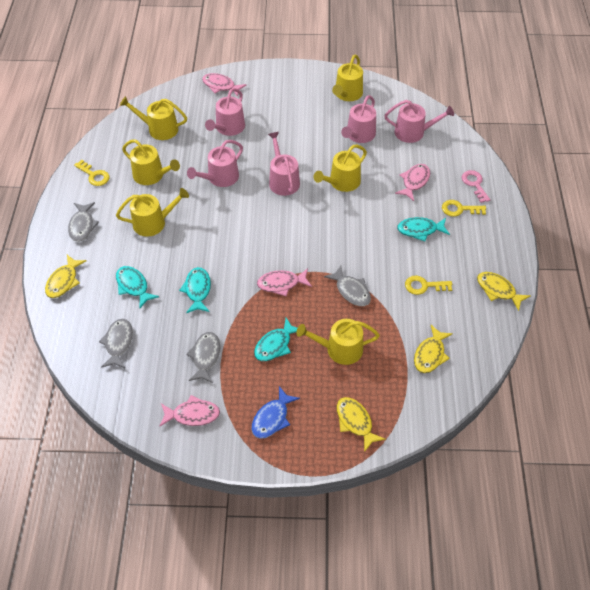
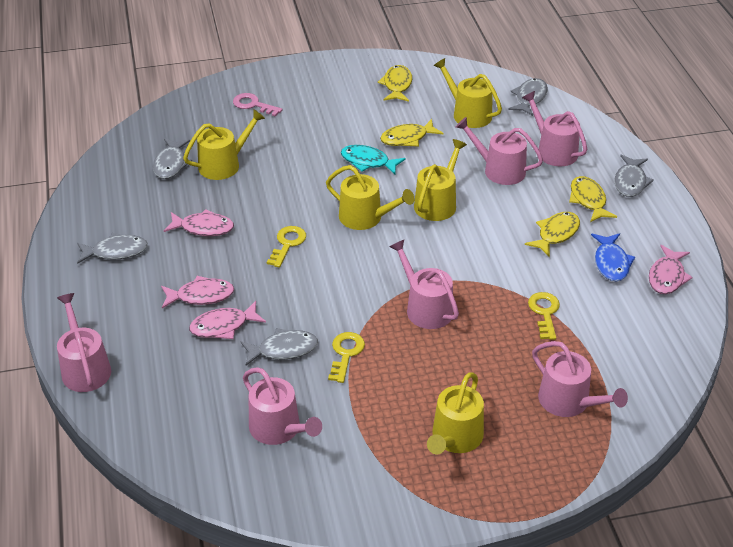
grey fish: 4 -> 5
pink watering can: 5 -> 6
turquoise fish: 4 -> 1
yellow watering can: 6 -> 5

